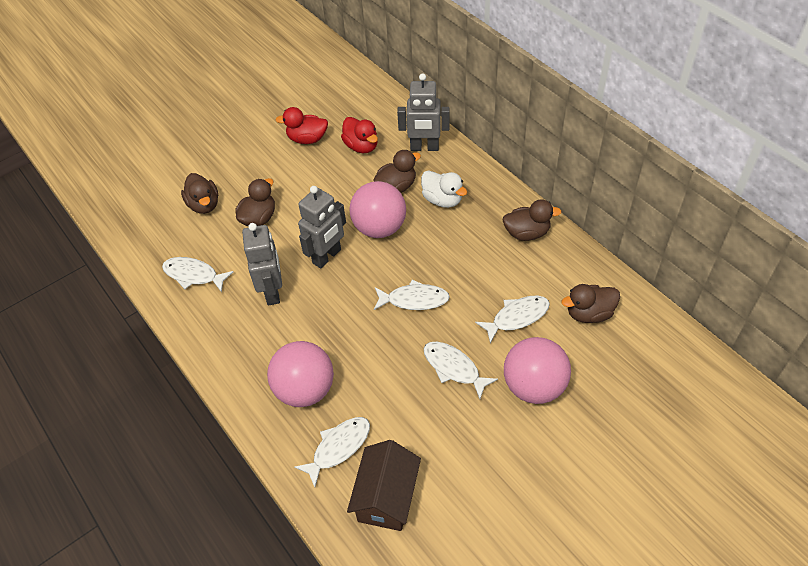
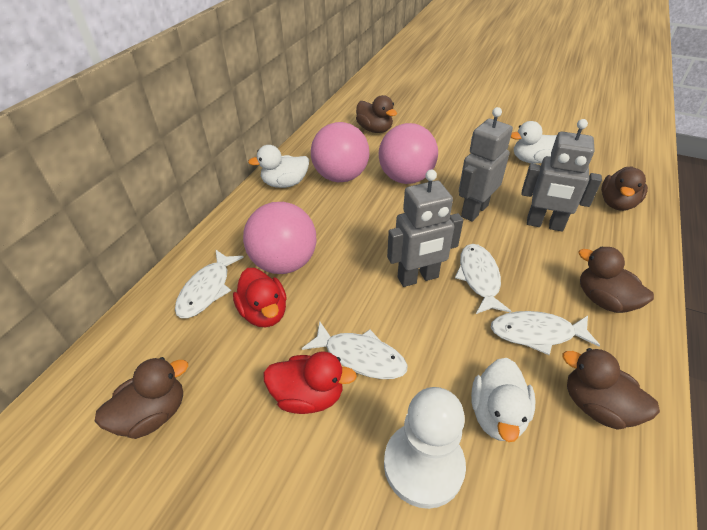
brown house: 1 -> 0
white duck: 1 -> 3
white fish: 5 -> 4
white pawn: 0 -> 1

